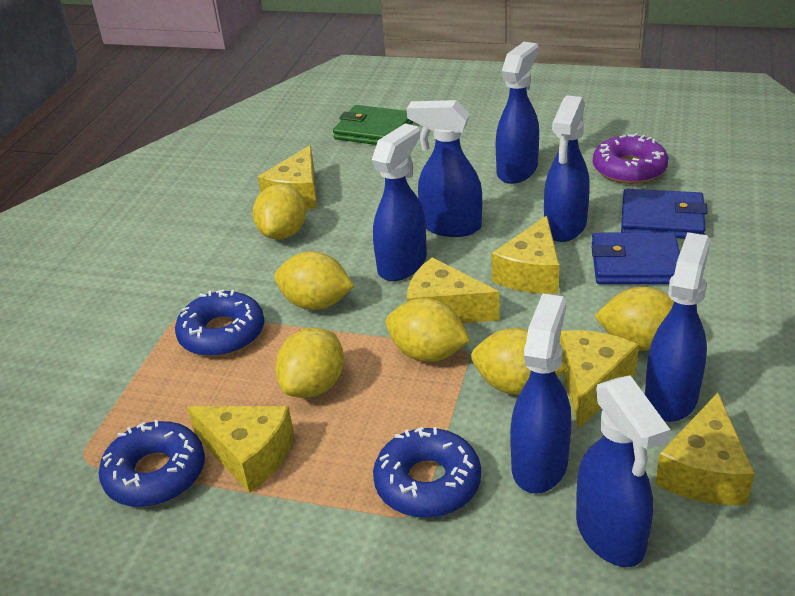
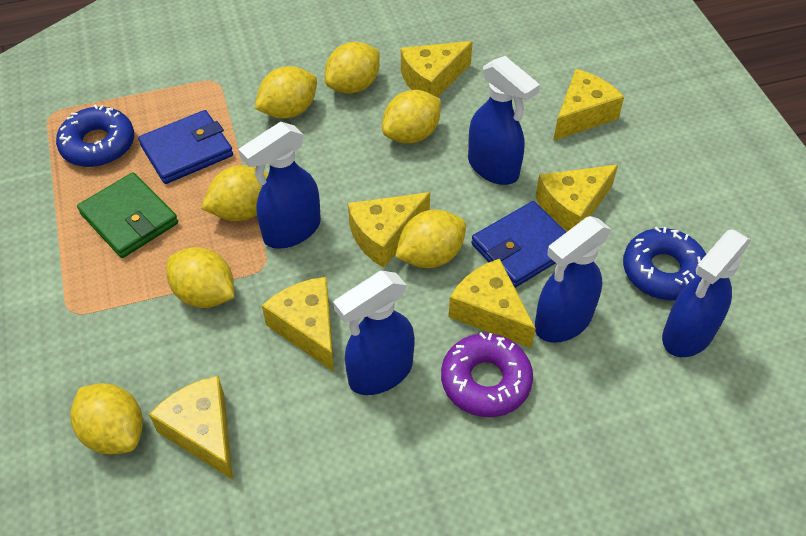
blue donut: 3 -> 2
blue spray bottle: 7 -> 5
yellow cheese: 6 -> 7
yellow lemon: 6 -> 7

